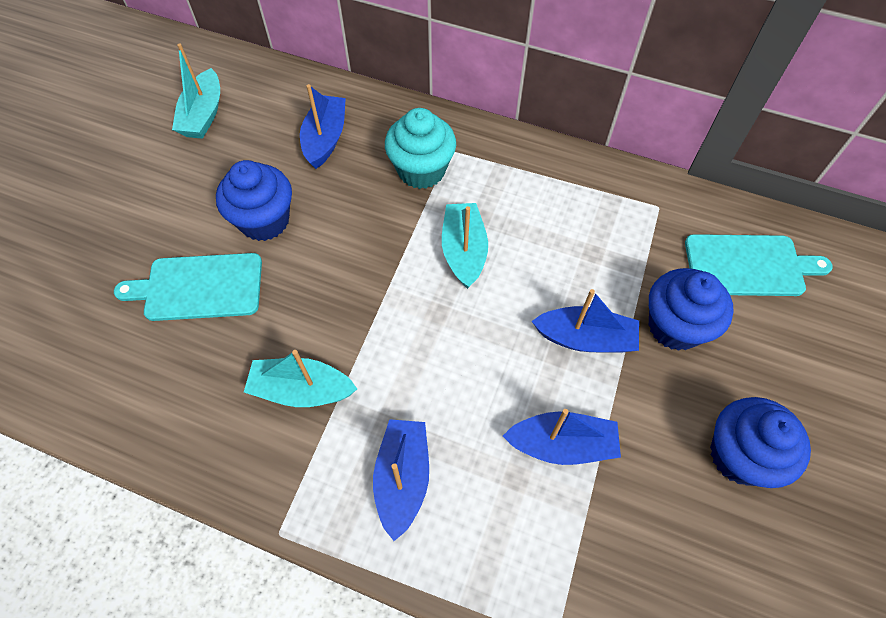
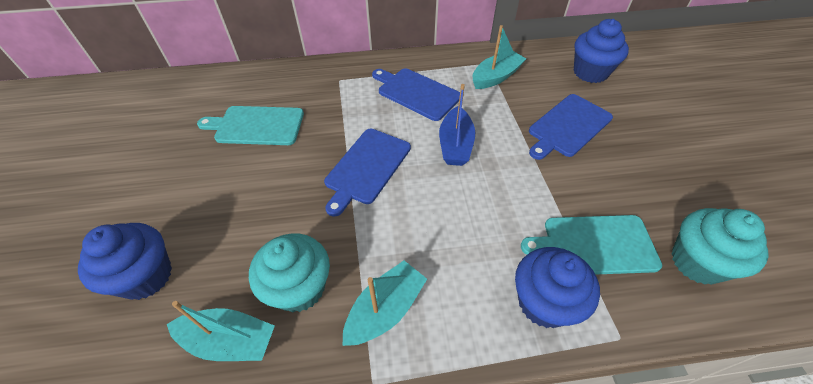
blue boat: 4 -> 1
blue cutting board: 0 -> 3
turquoise cupcake: 1 -> 2

